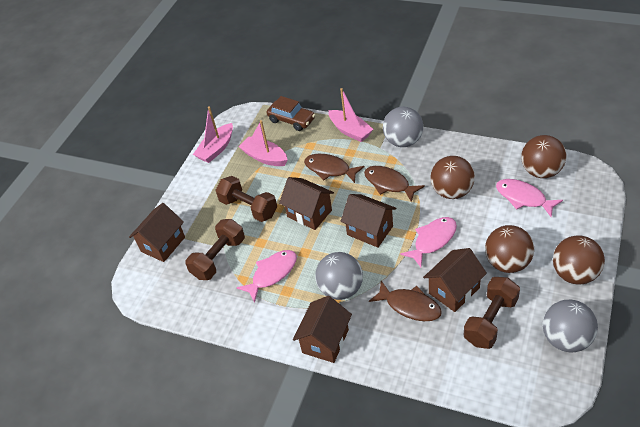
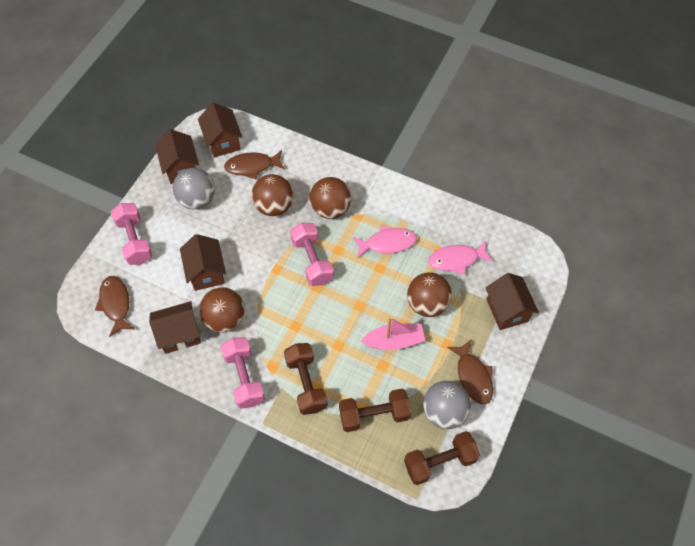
brown car: 1 -> 0
grey ball: 3 -> 2
pink boat: 3 -> 1
pink dumbbell: 0 -> 3
pink fish: 3 -> 2

